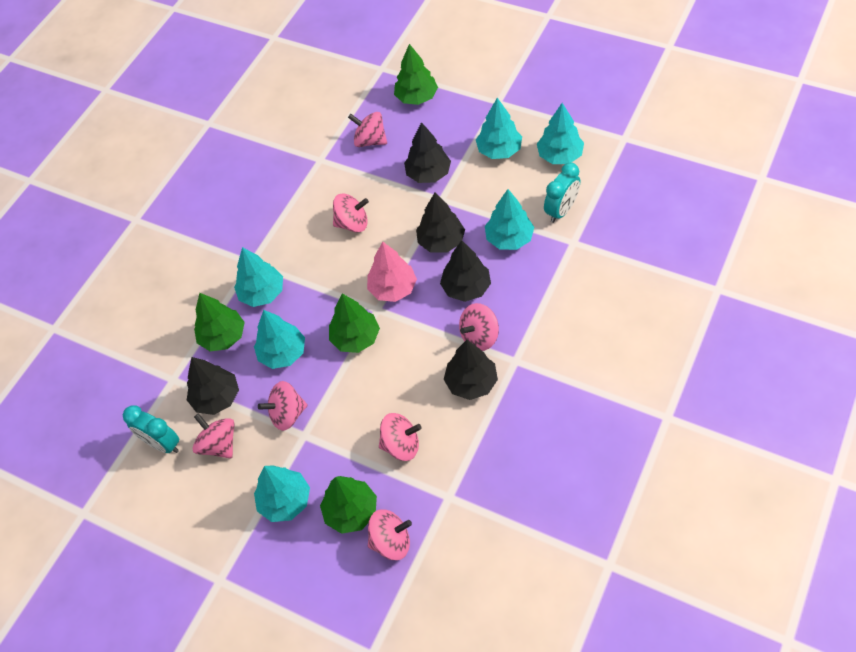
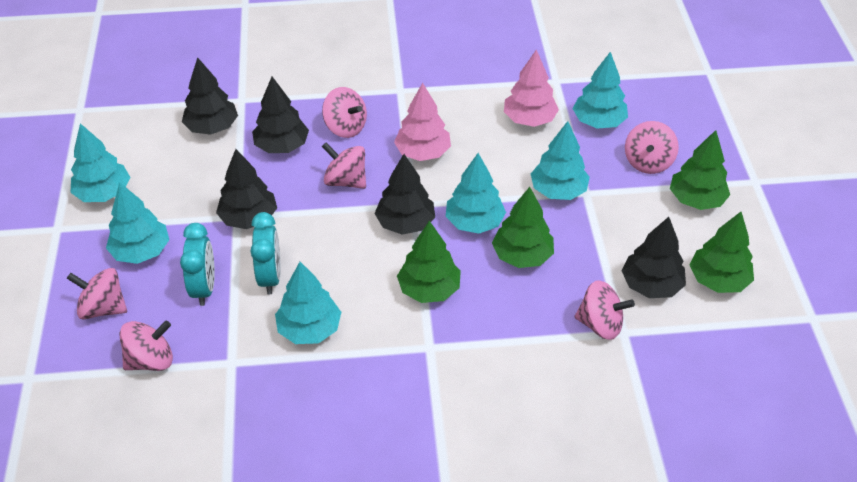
pink spinning top: 7 -> 6
pink tree: 1 -> 2

